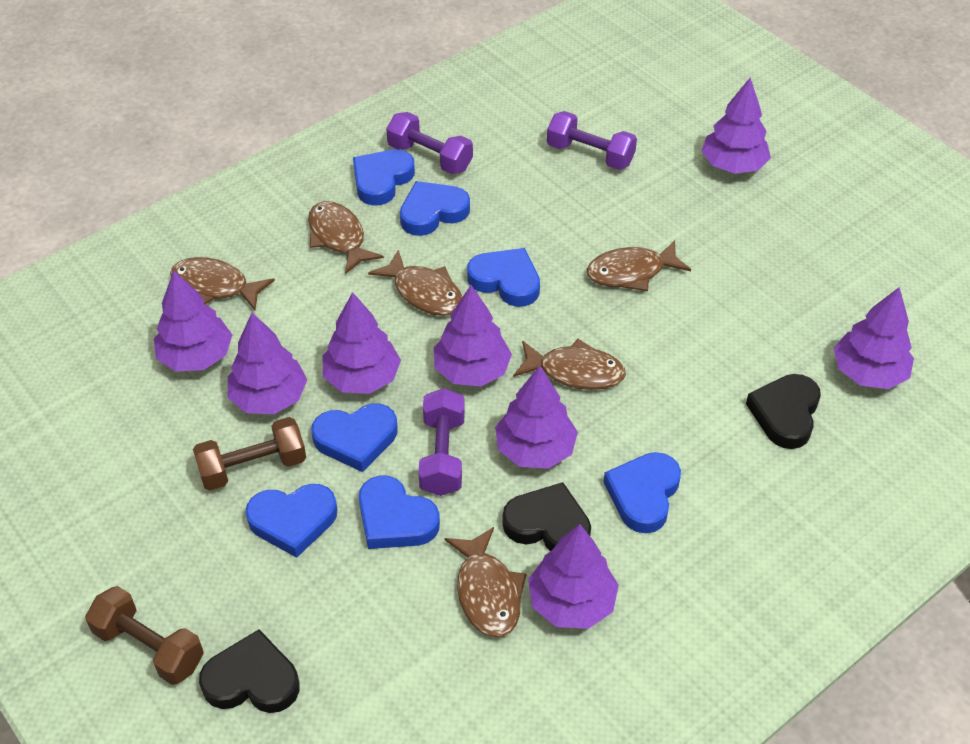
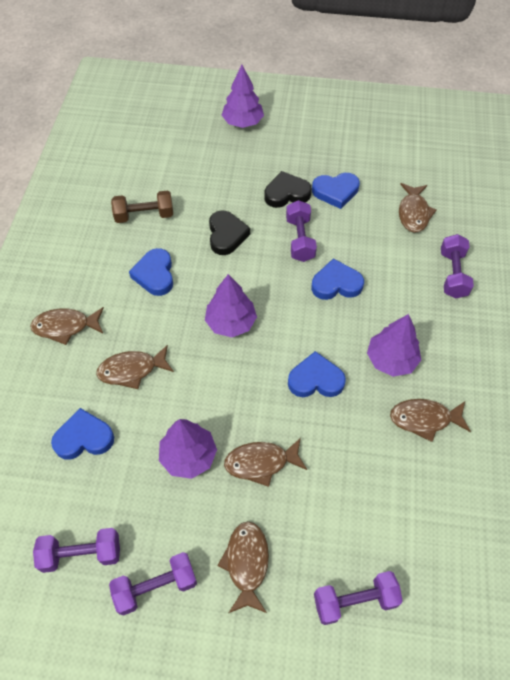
black heart: 3 -> 2
blue heart: 7 -> 5
brown dumbbell: 2 -> 1
purple dumbbell: 3 -> 5
purple tree: 8 -> 4

